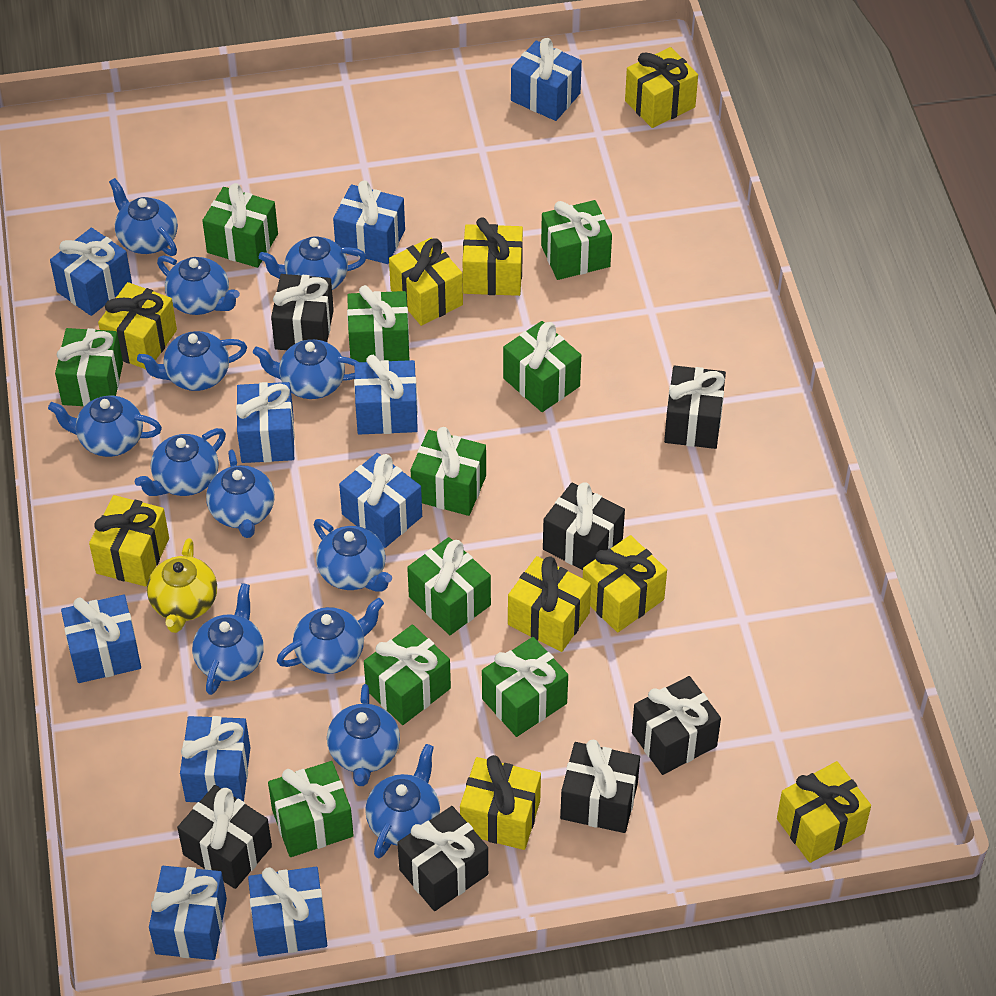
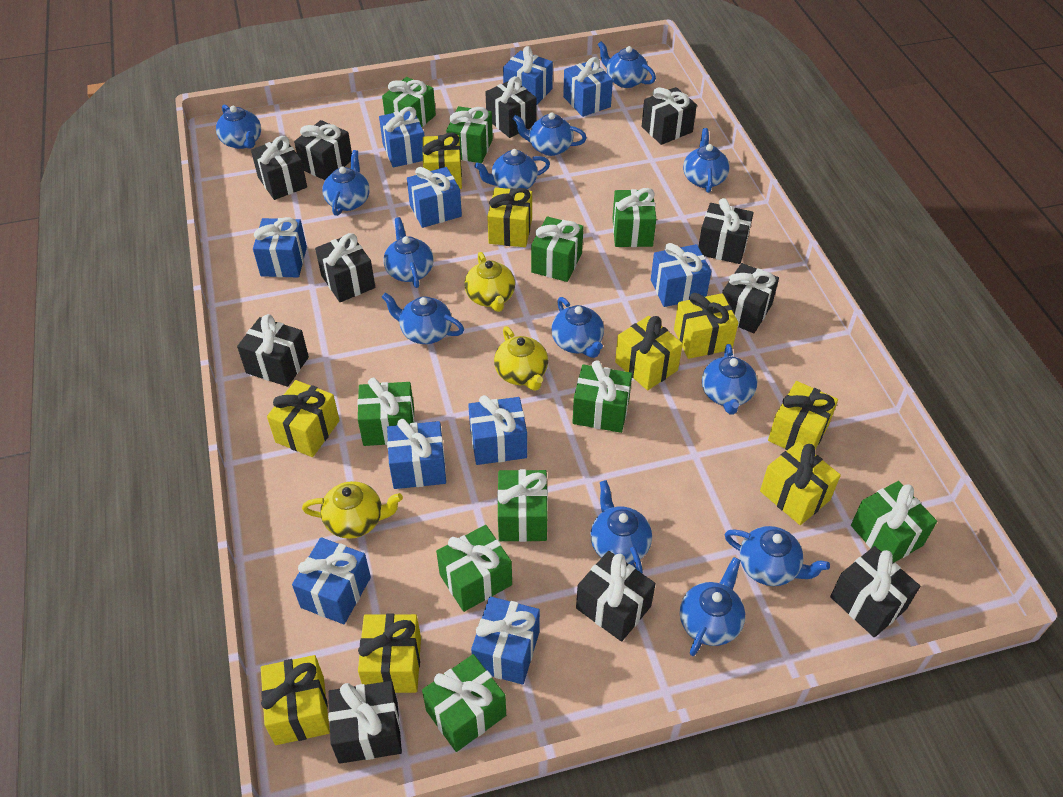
black gift: 7 -> 11
yellow teapot: 1 -> 3

